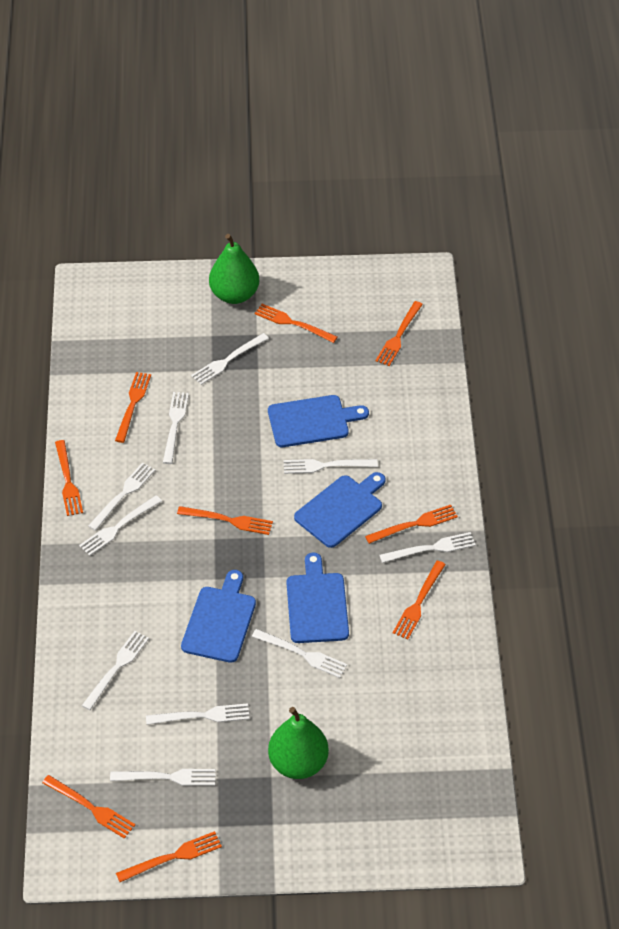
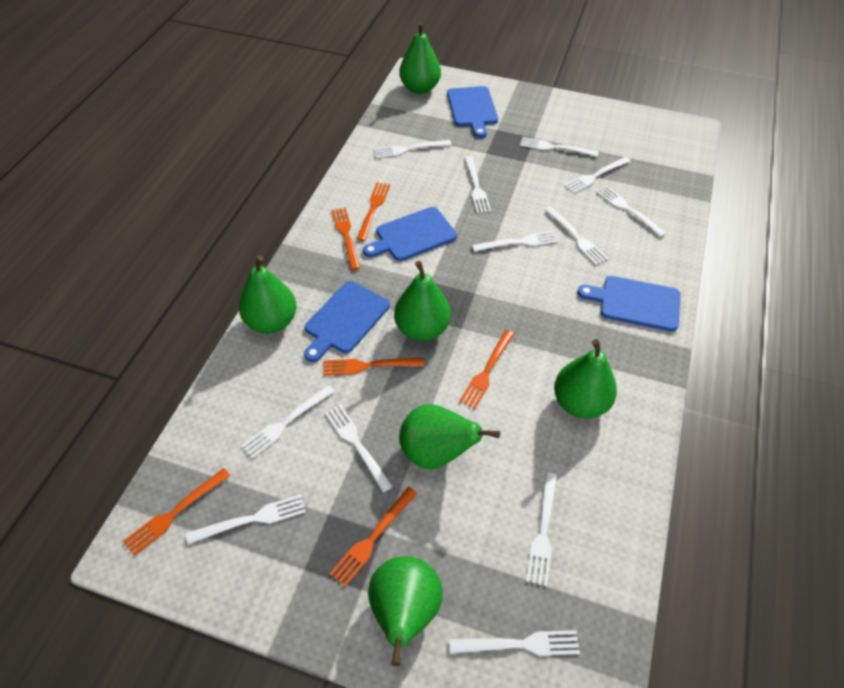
green pear: 2 -> 6
orange fork: 9 -> 6
white fork: 10 -> 12

